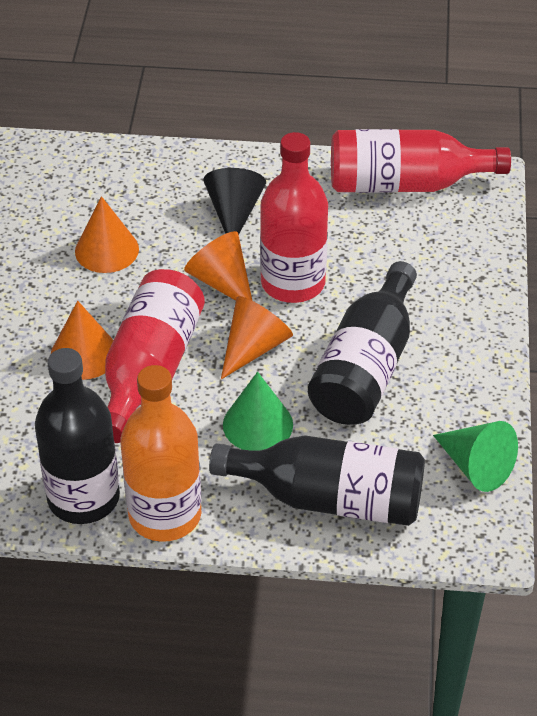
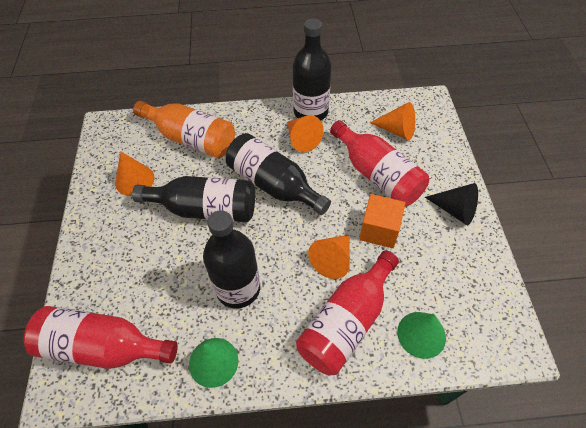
black bottle: 3 -> 4
orange cube: 0 -> 1

